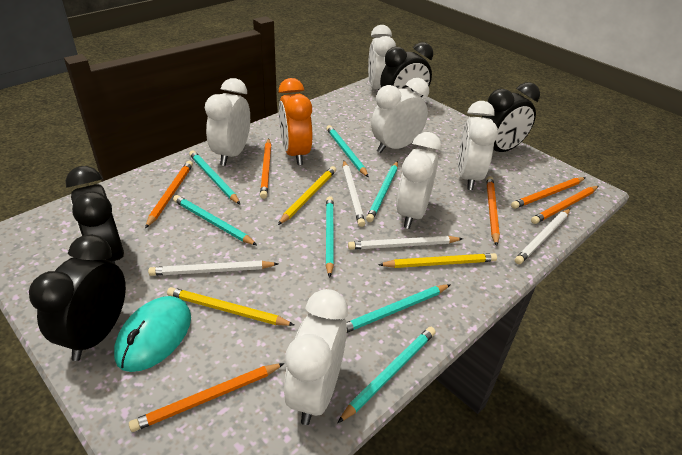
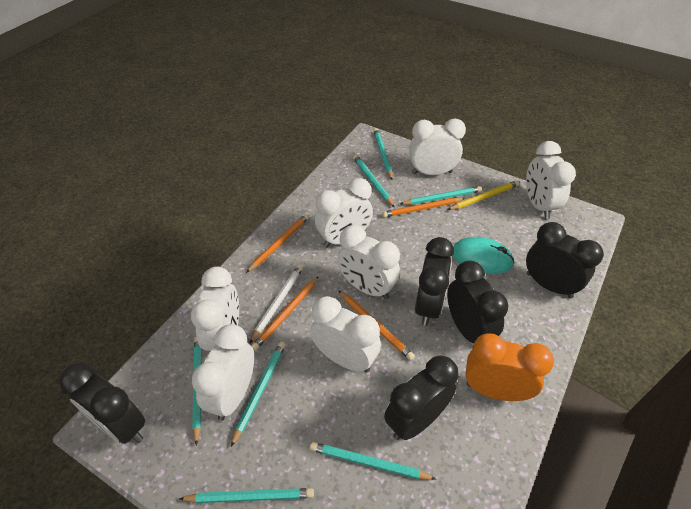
black clock: 4 -> 5
orange pencil: 6 -> 4
white clock: 6 -> 7
white pencil: 4 -> 1
yellow pencil: 3 -> 1

